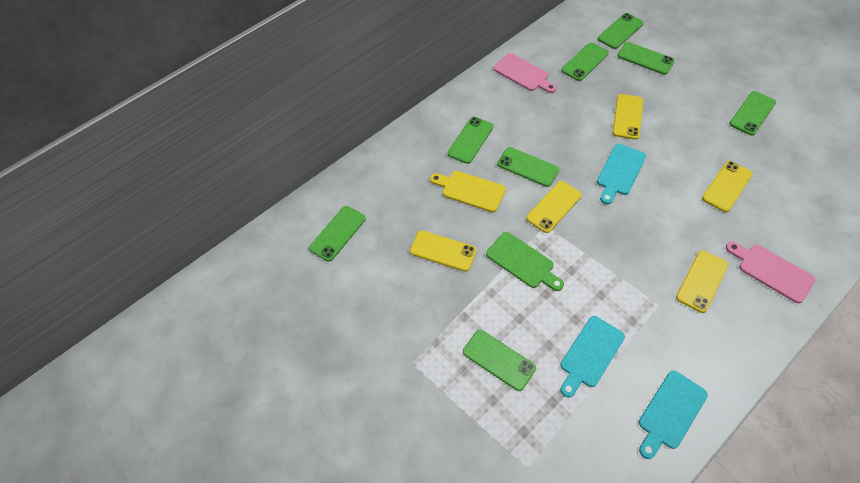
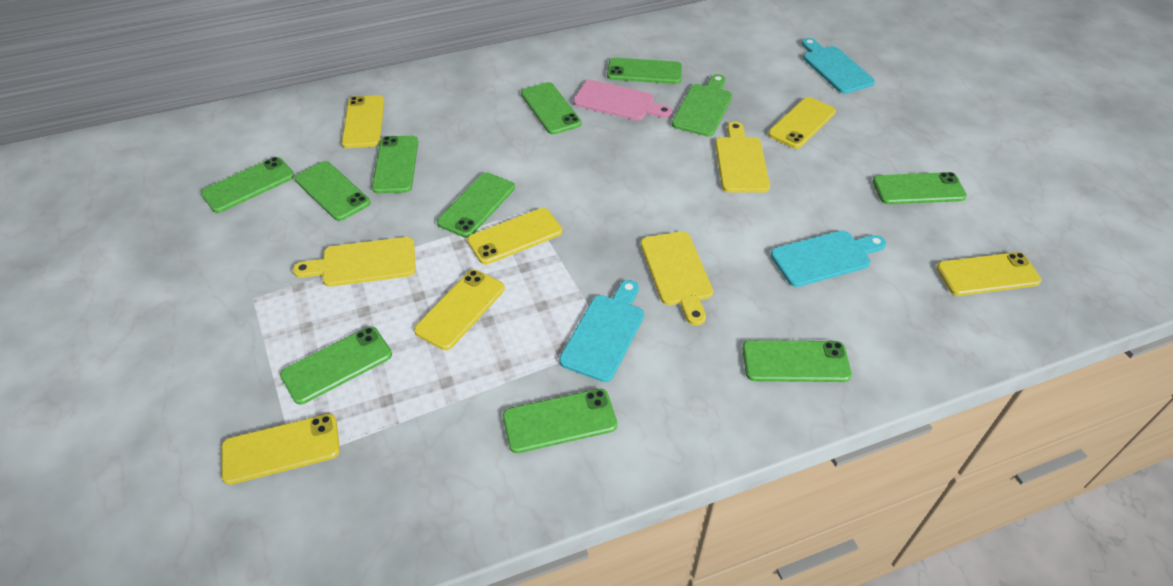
green phone: 8 -> 10
pink cutting board: 2 -> 1
yellow cutting board: 1 -> 3
yellow phone: 5 -> 6

